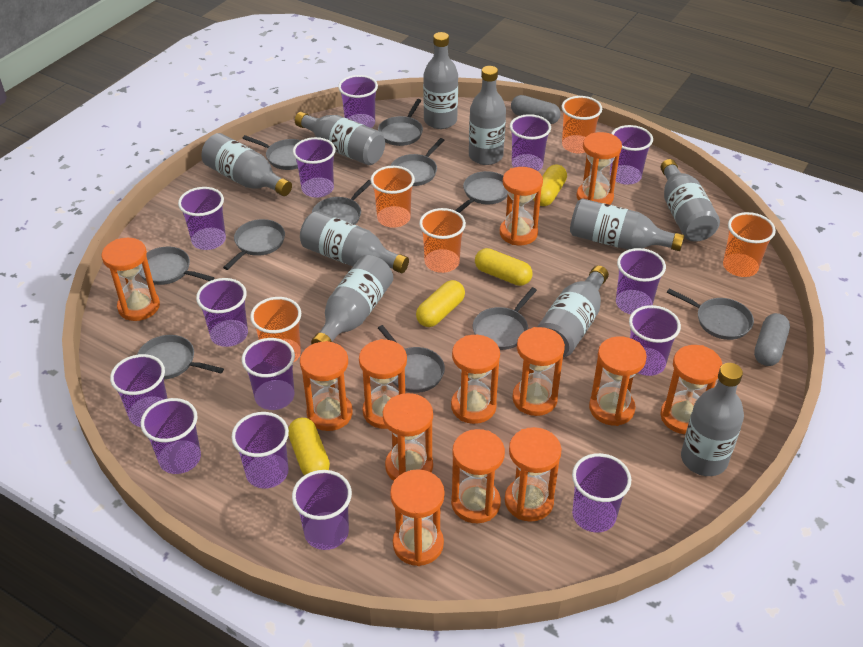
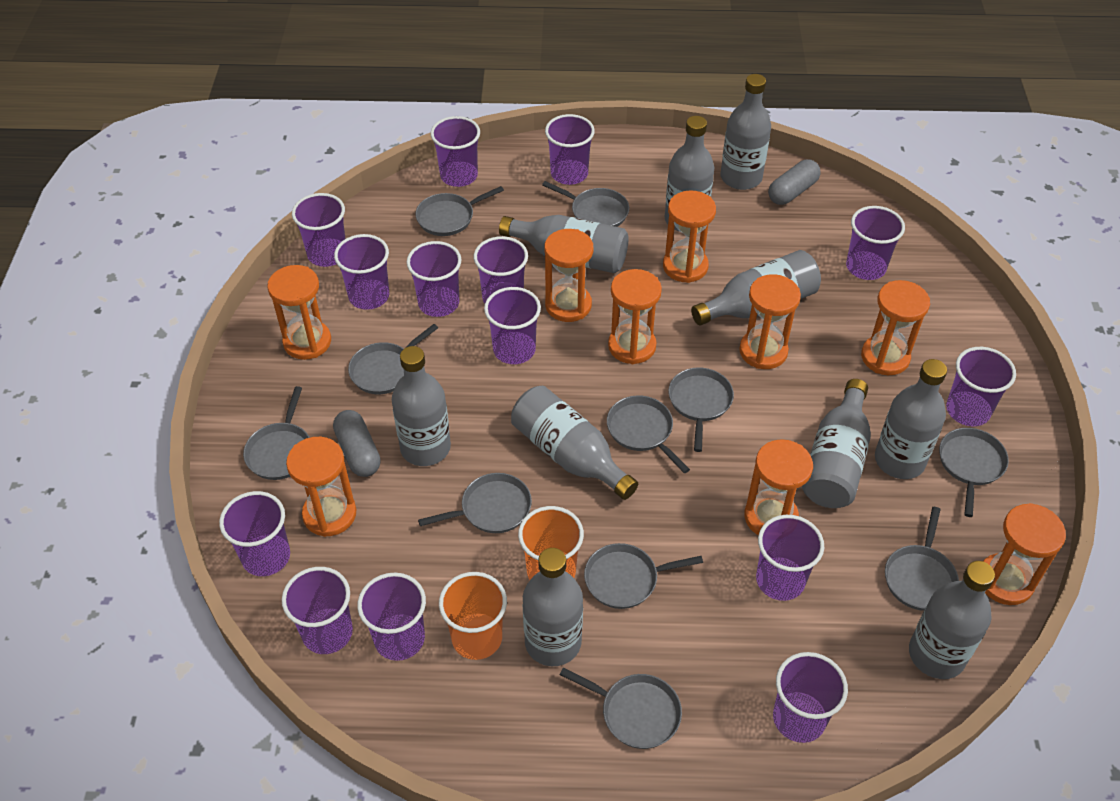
orange cup: 5 -> 2
orange hourglass: 13 -> 9
yellow capsule: 4 -> 0

